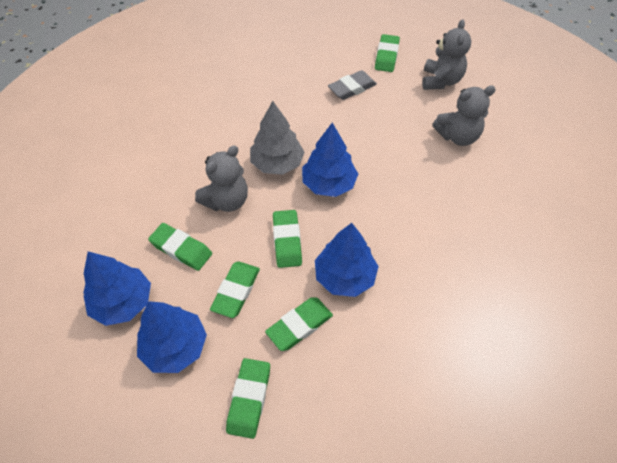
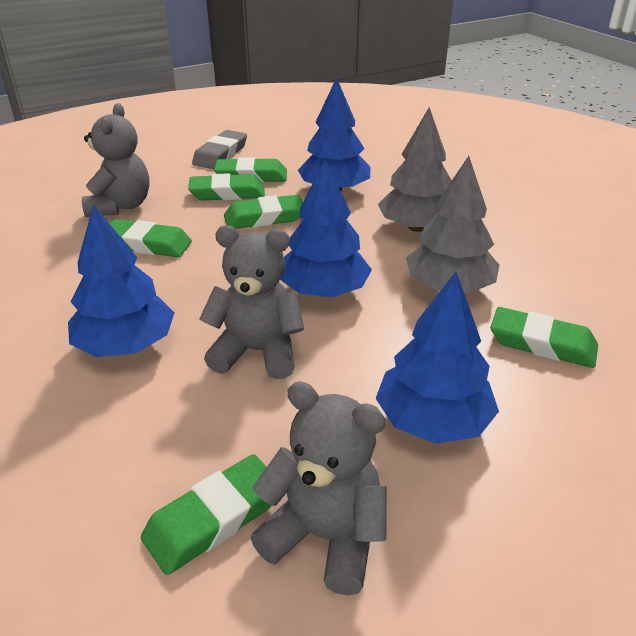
grey tree: 1 -> 2

